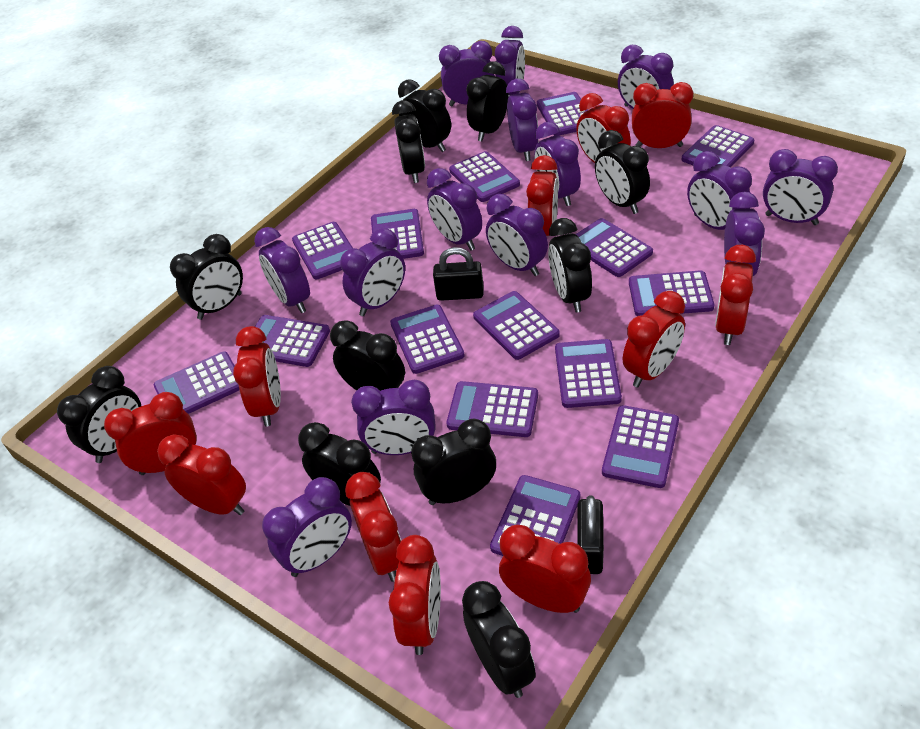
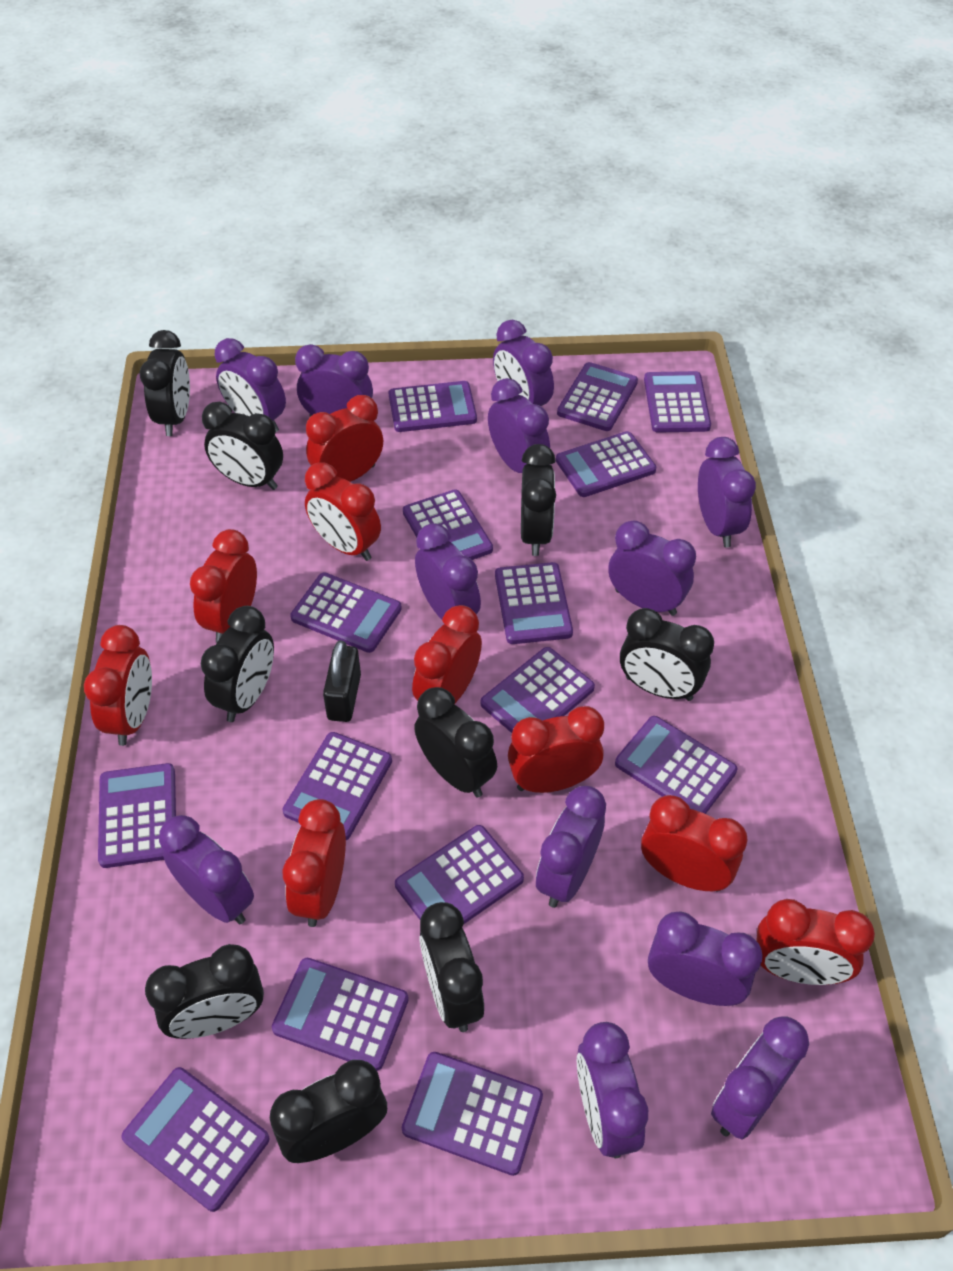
black clock: 11 -> 9
black padlock: 2 -> 1
purple clock: 14 -> 12
red clock: 11 -> 9

